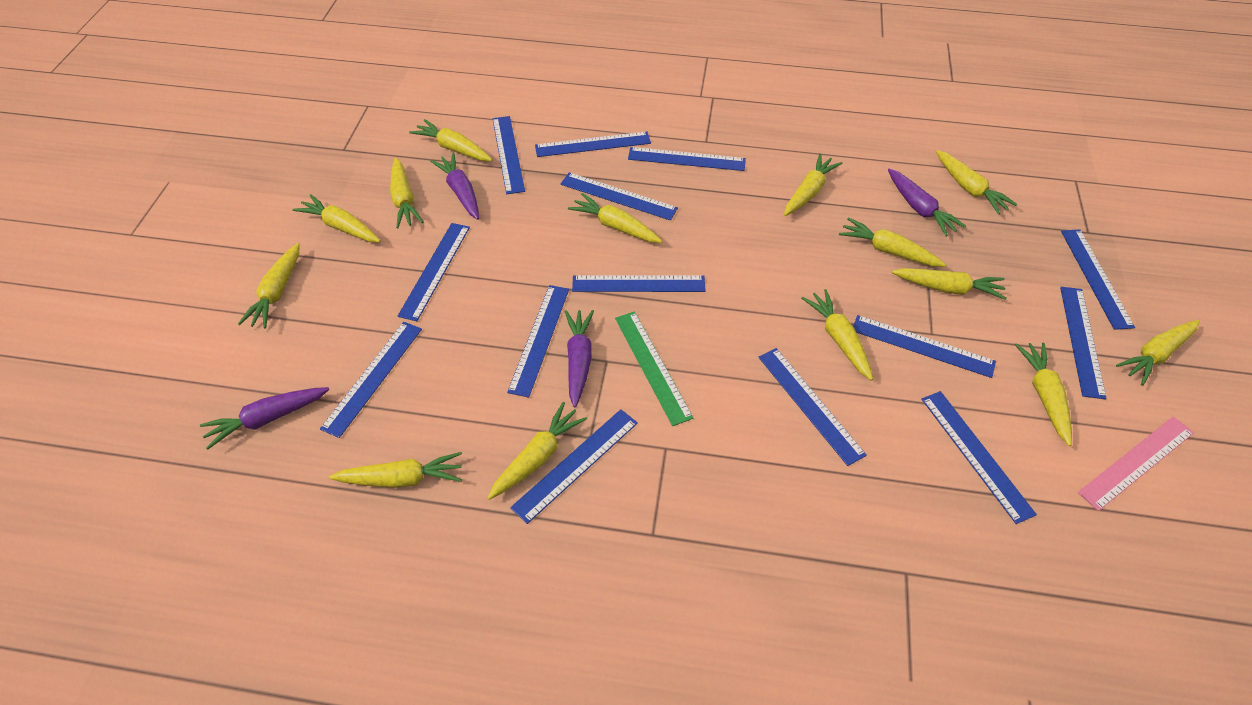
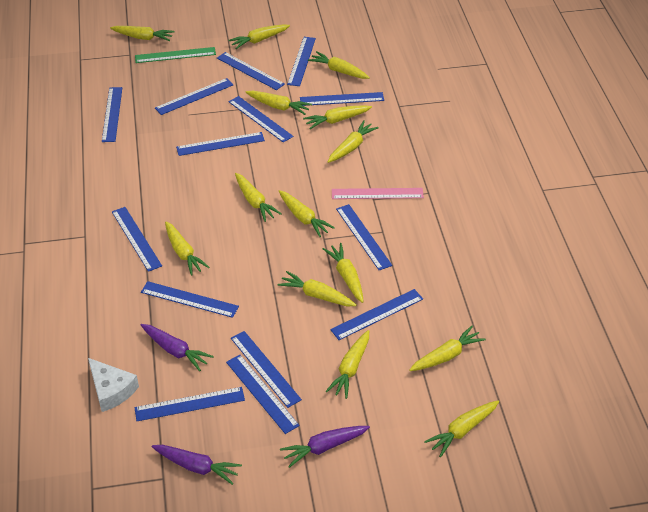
purple carrot: 4 -> 3
white cheese: 0 -> 1

